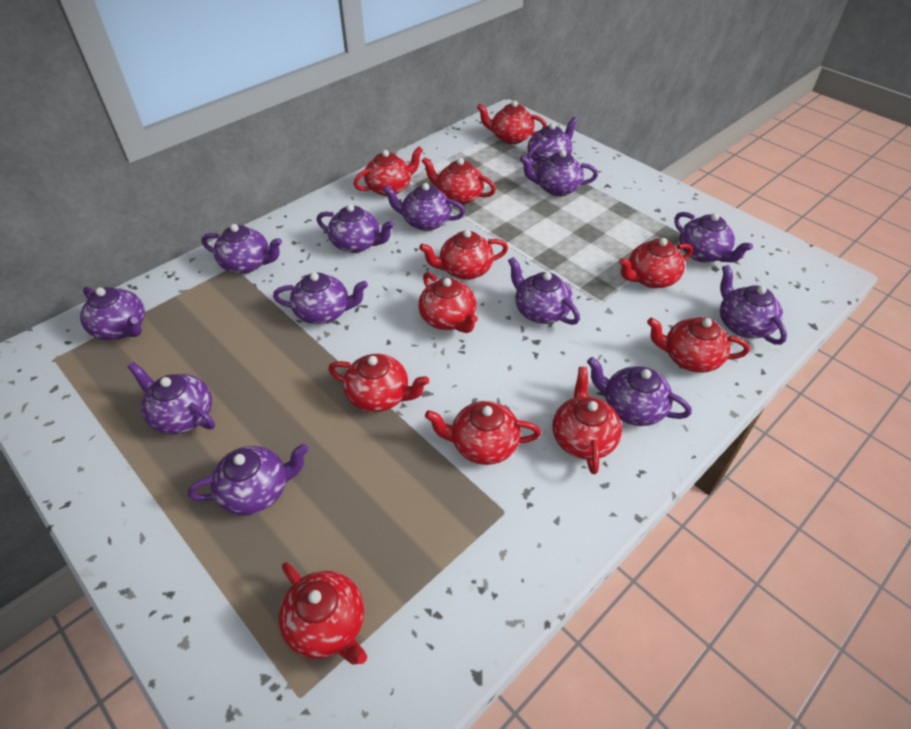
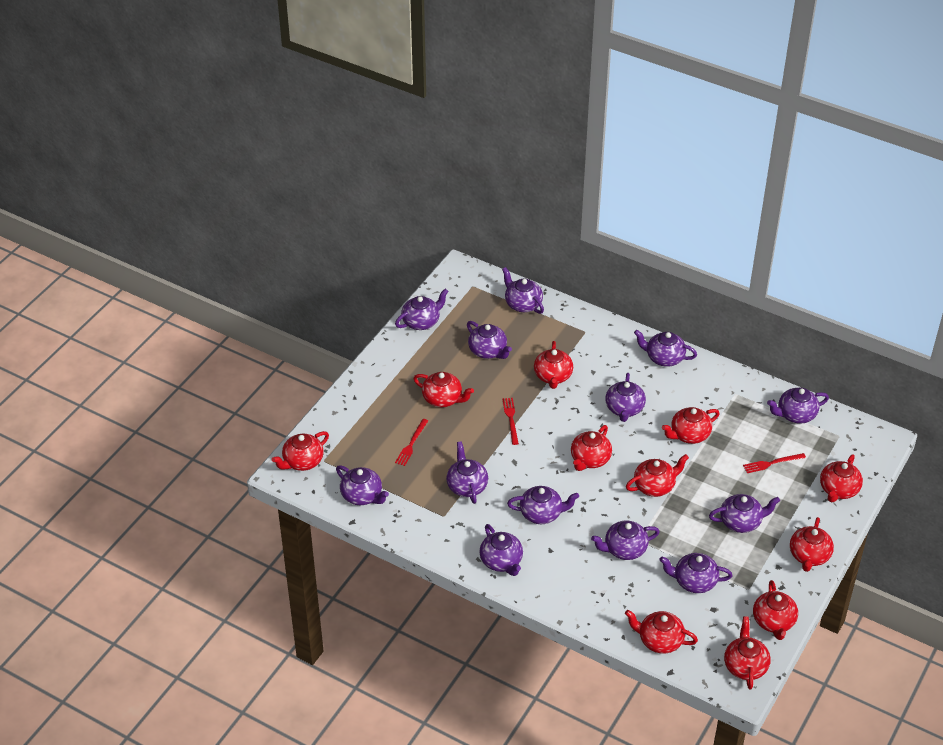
red fork: 0 -> 3

